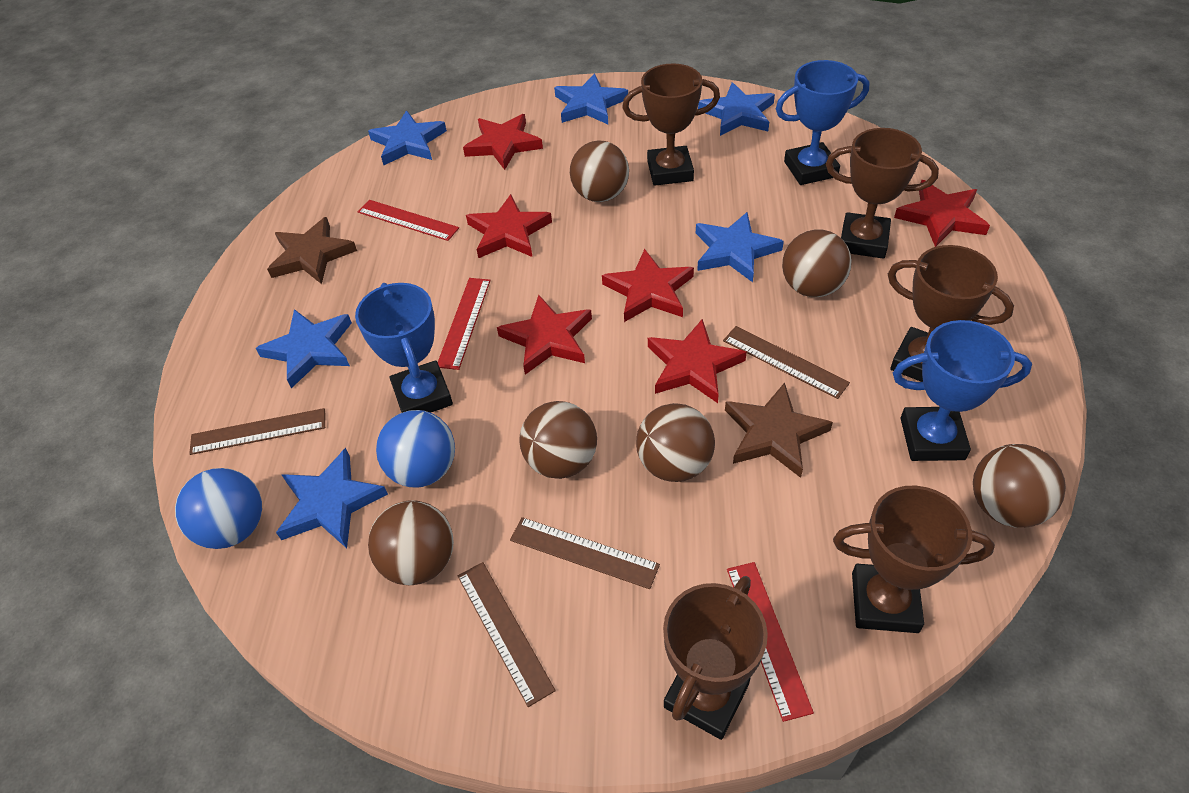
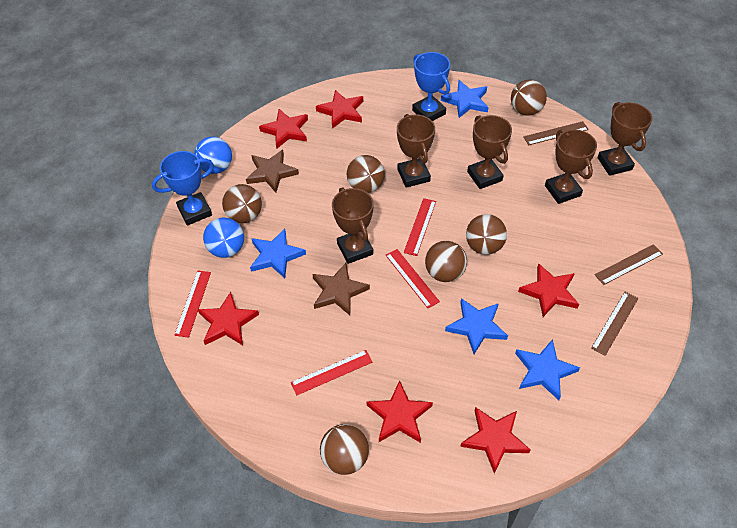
blue star: 6 -> 4
blue trophy: 3 -> 2
brown ruler: 4 -> 3
red ruler: 3 -> 4

